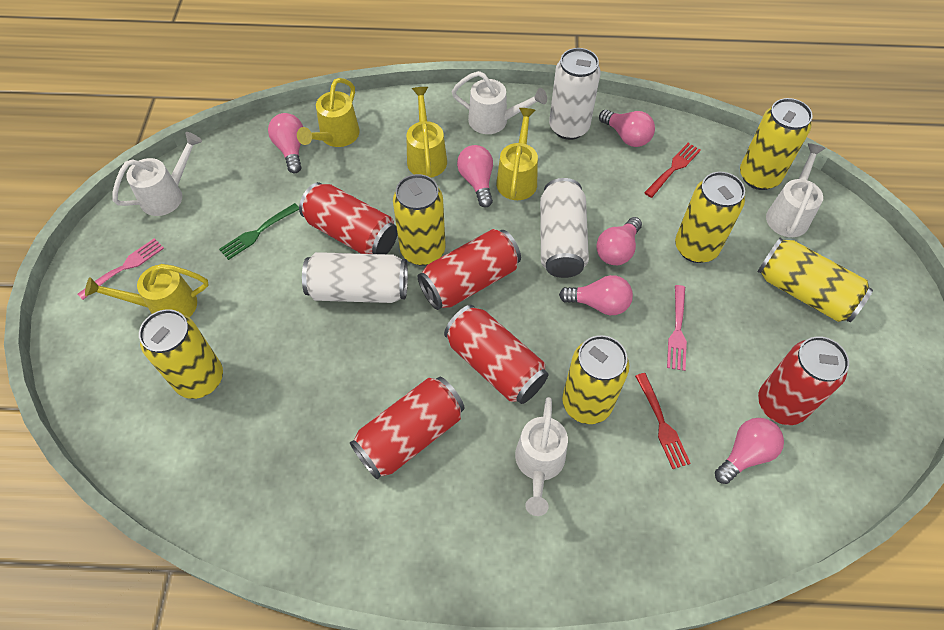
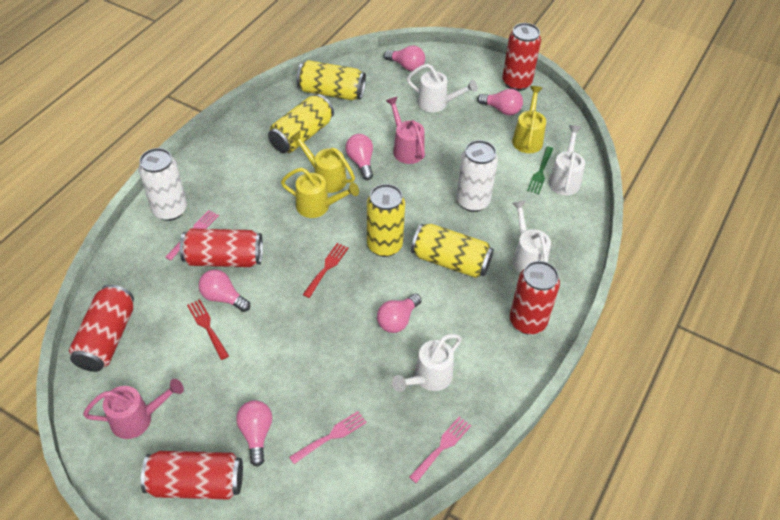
pink fork: 2 -> 3
pink watering can: 0 -> 2
white can: 3 -> 2
yellow can: 6 -> 4
yellow watering can: 4 -> 3

